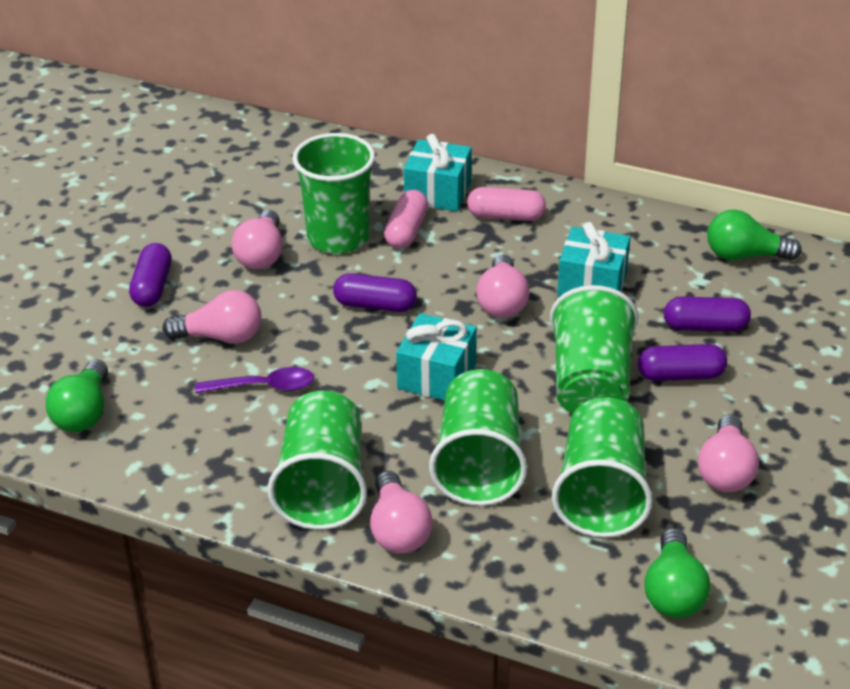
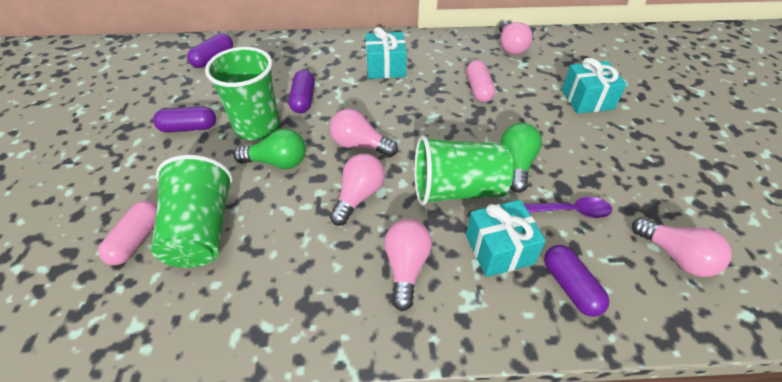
green cup: 5 -> 3
green light bulb: 3 -> 2

